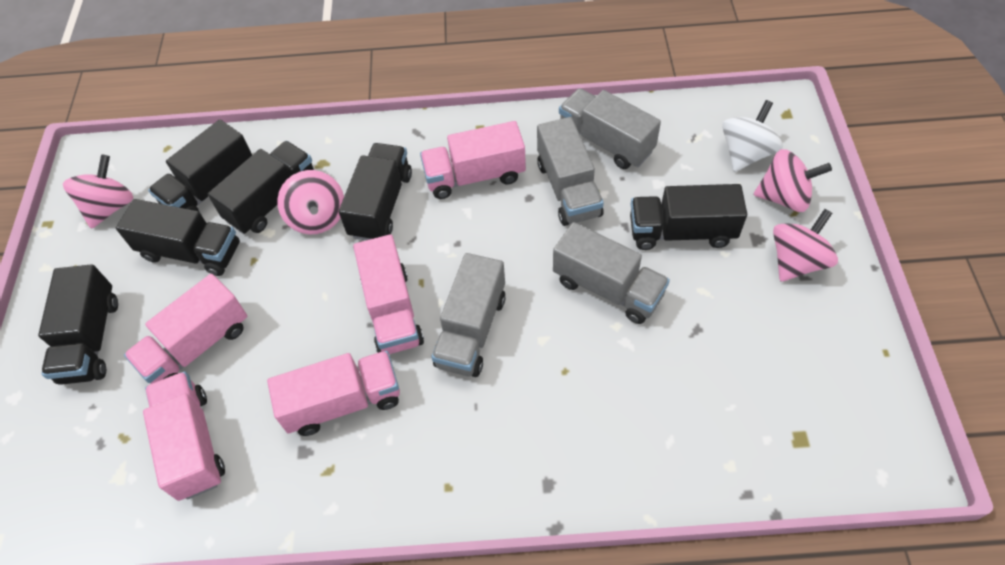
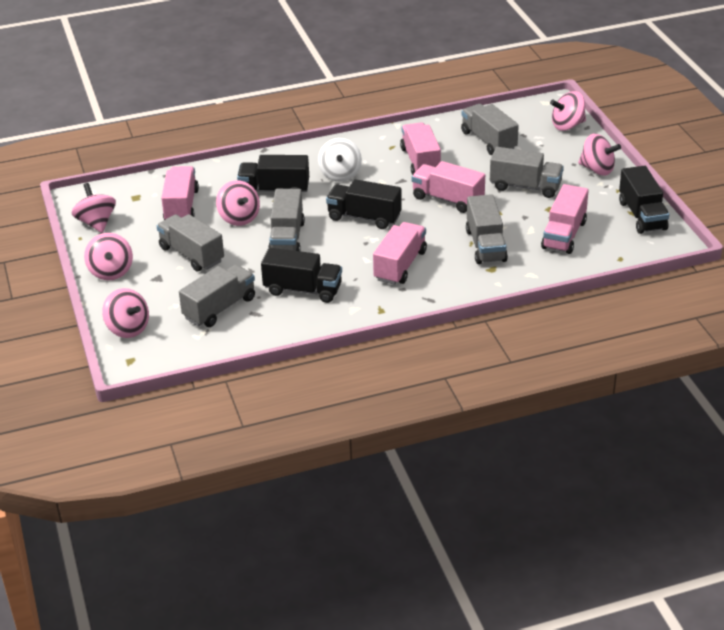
black truck: 6 -> 4
grey truck: 4 -> 6
pink spinning top: 4 -> 6

